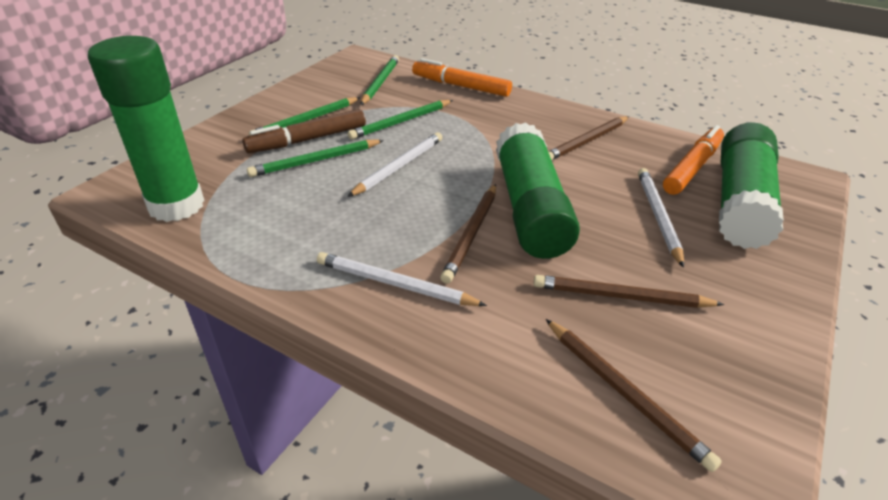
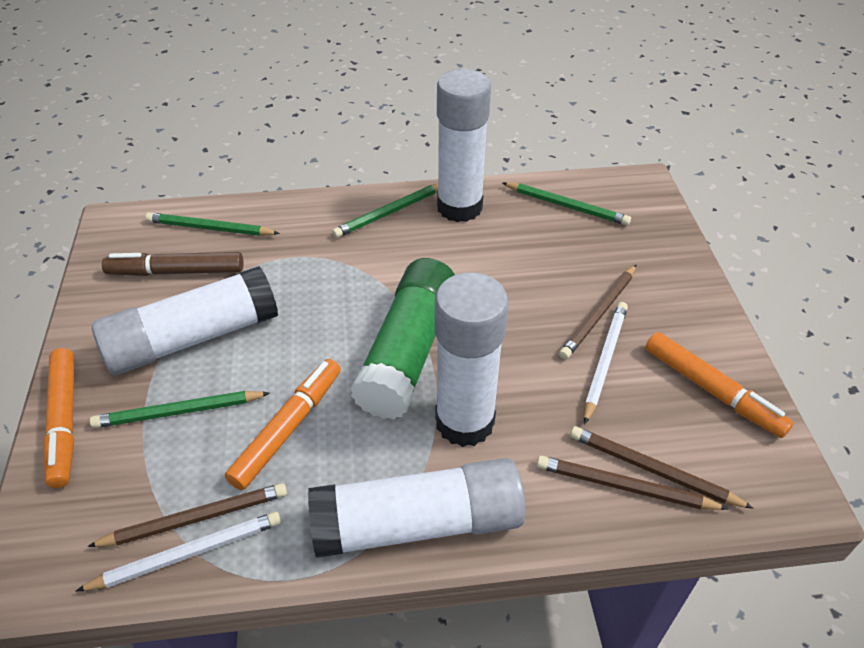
green glue stick: 3 -> 1
orange marker: 2 -> 3
white glue stick: 0 -> 4
white pencil: 3 -> 2

